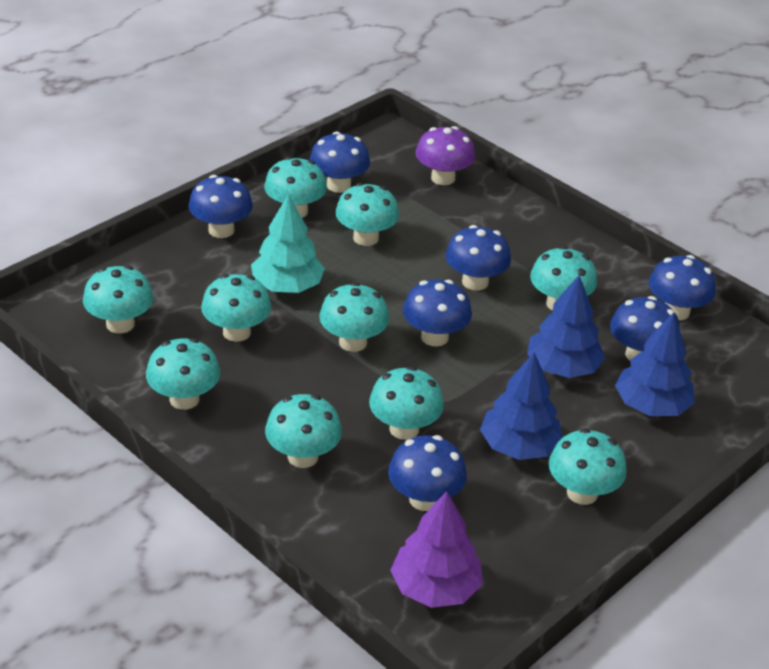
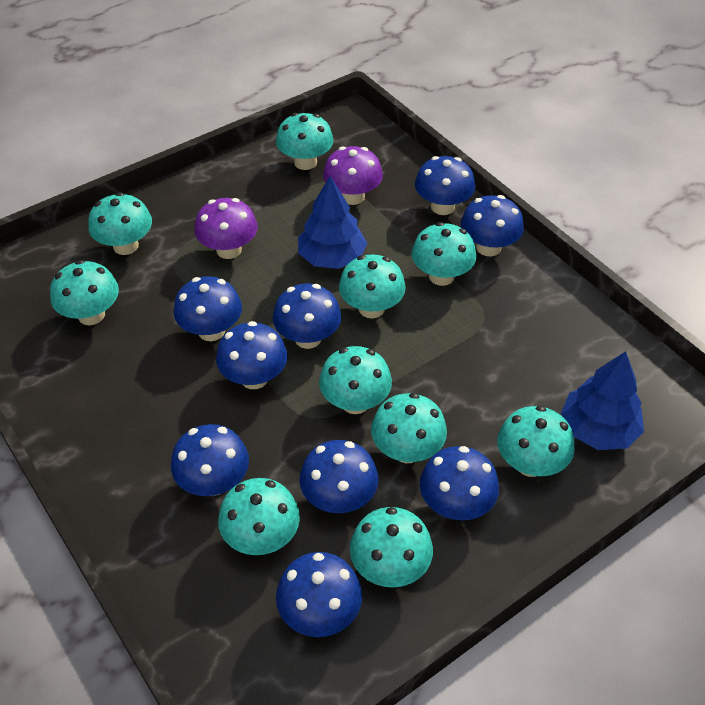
blue mushroom: 7 -> 9
blue tree: 3 -> 2
purple mushroom: 1 -> 2
purple tree: 1 -> 0
turquoise tree: 1 -> 0

